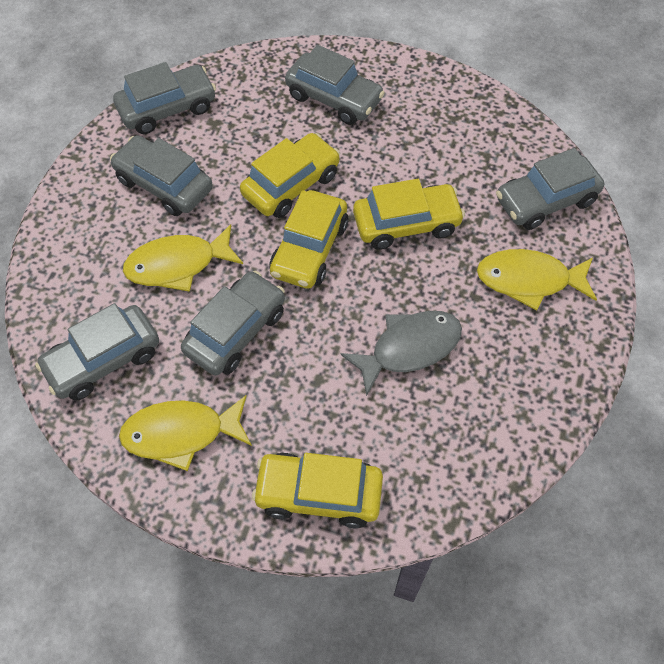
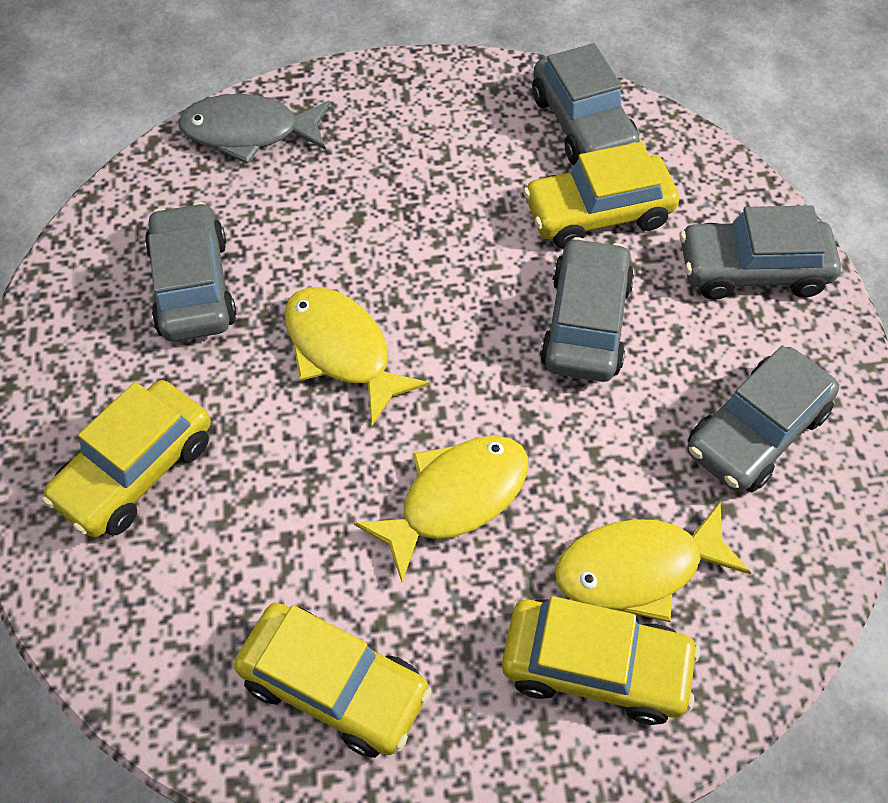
grey car: 6 -> 5

